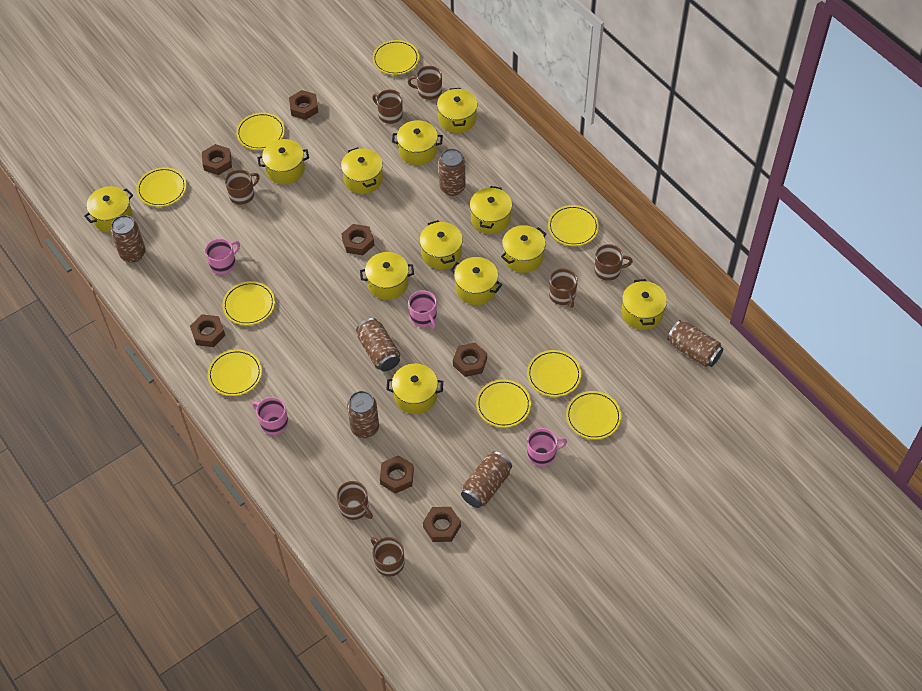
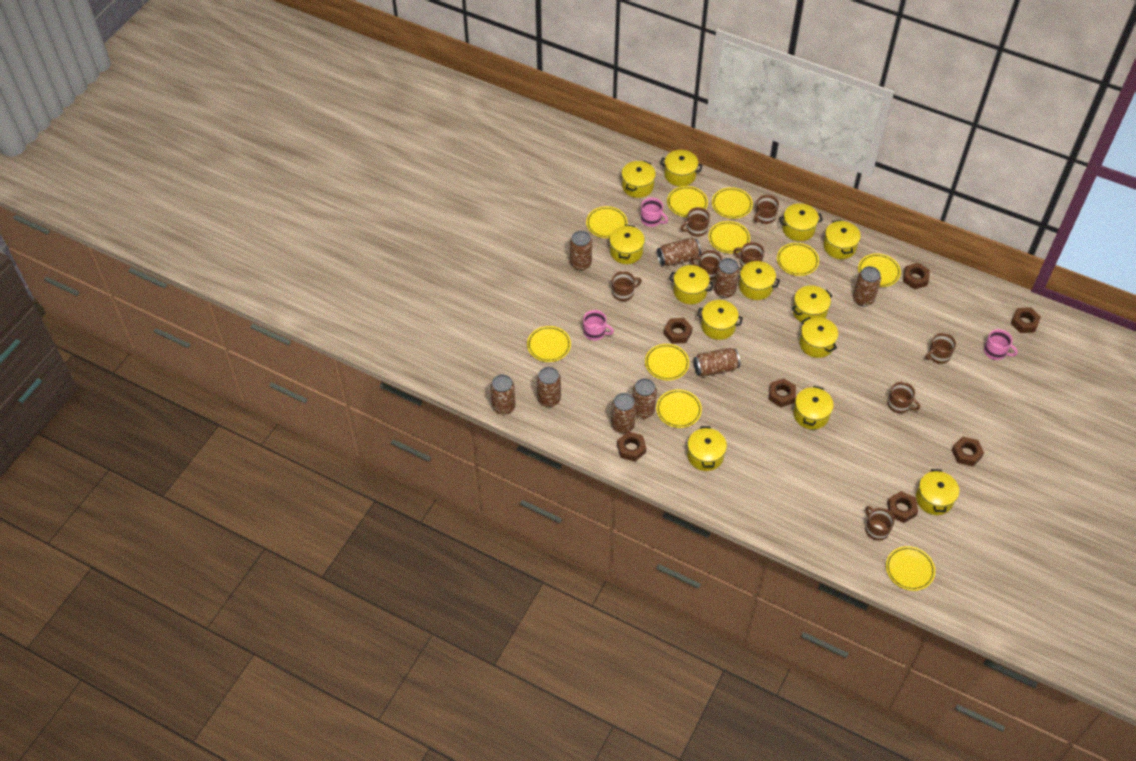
brown can: 6 -> 9
brown mug: 7 -> 8
pink mug: 4 -> 3
yellow plate: 9 -> 10
yellow pot: 12 -> 13

